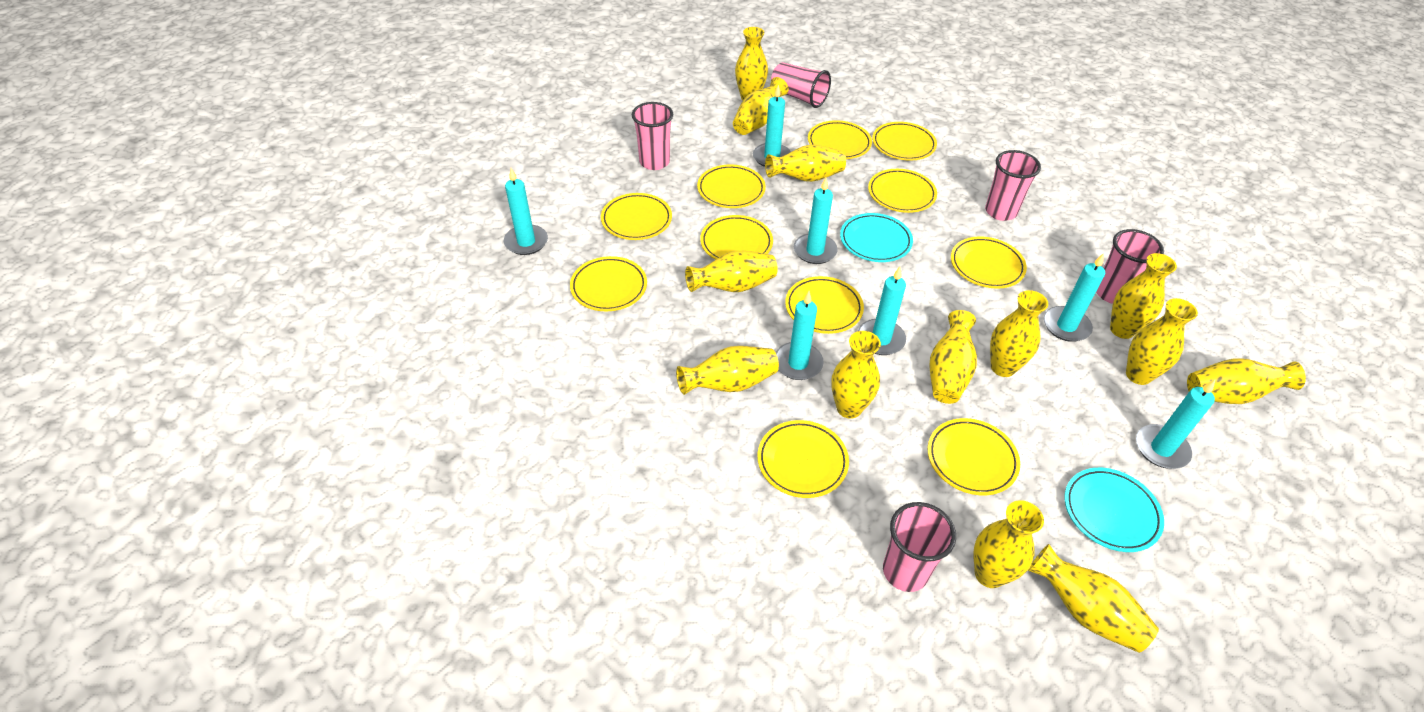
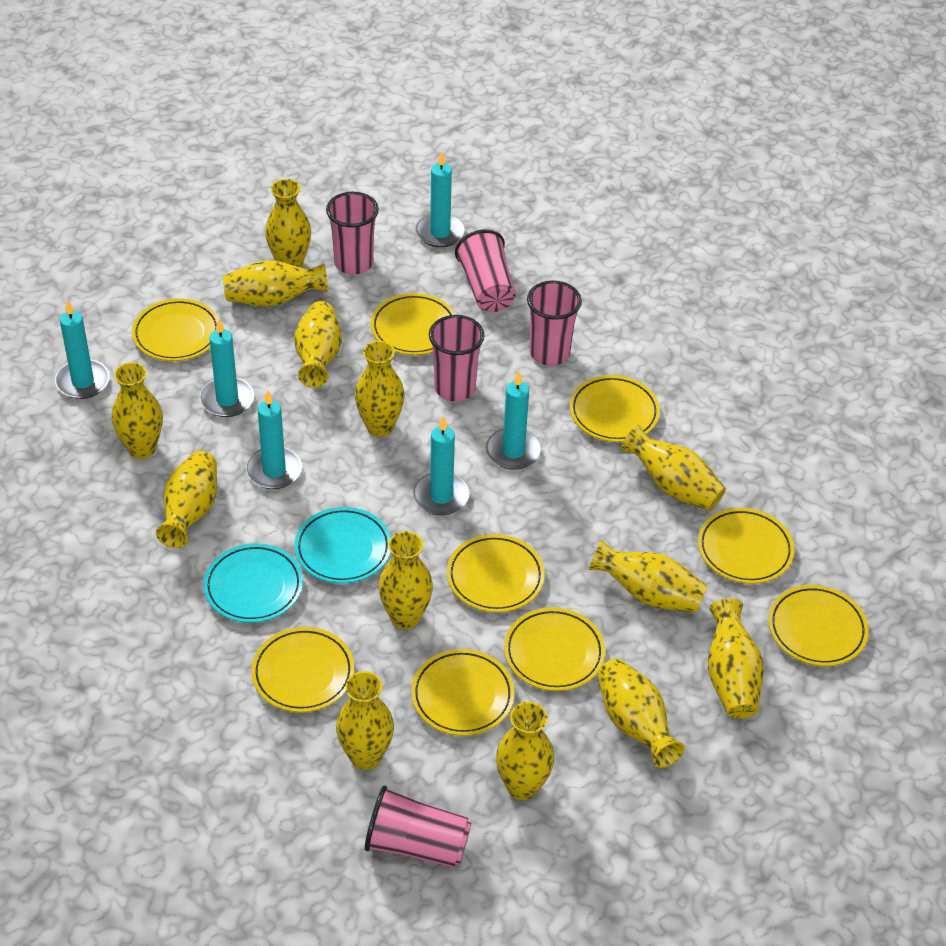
turquoise candle: 7 -> 6
yellow plate: 11 -> 9

